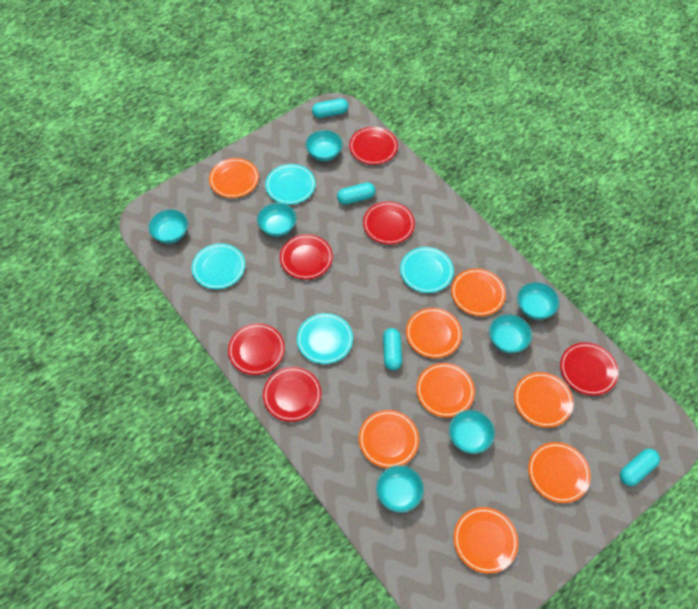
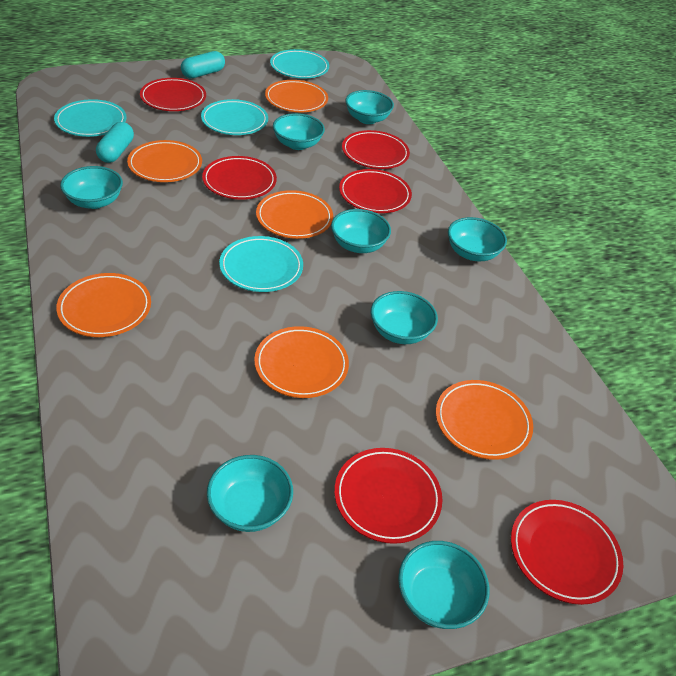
orange plate: 8 -> 6
turquoise bowl: 7 -> 8
turquoise capsule: 4 -> 2

